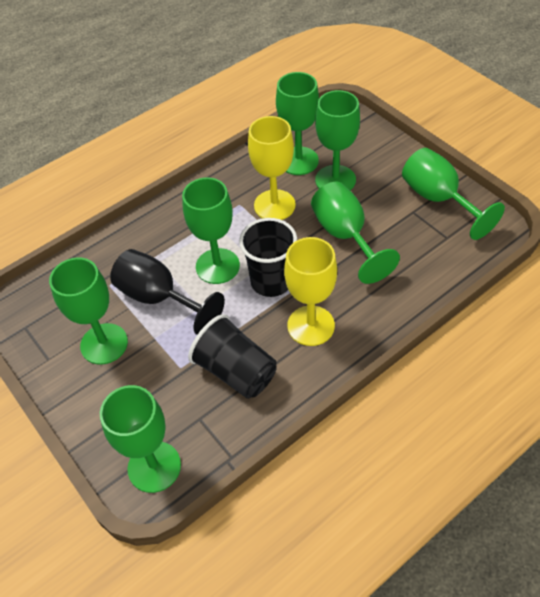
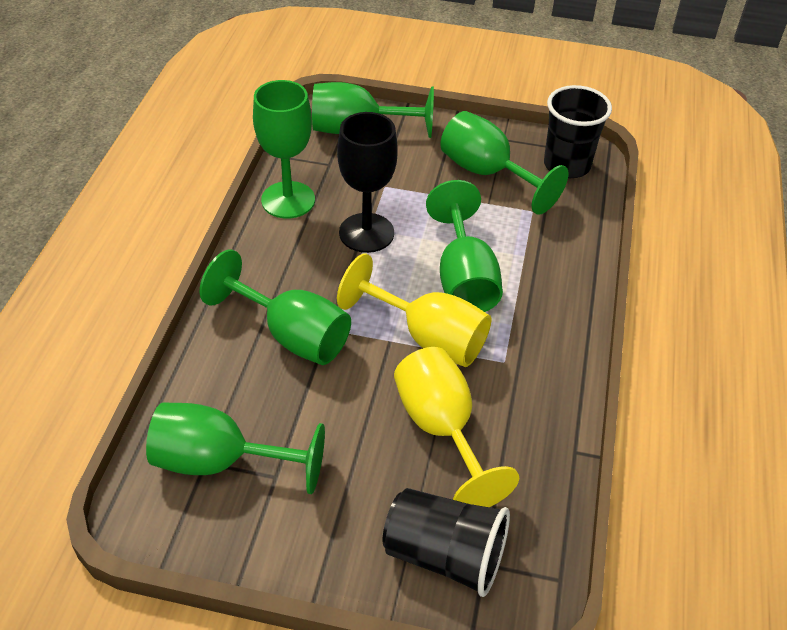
green goblet: 7 -> 6

